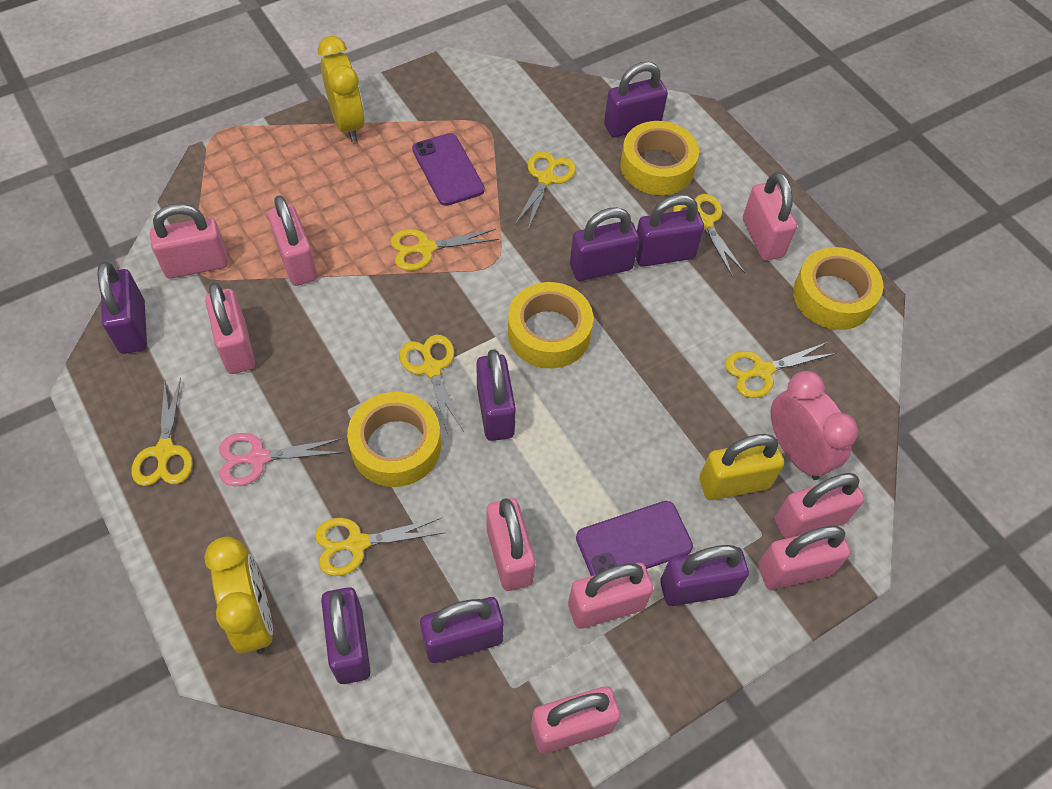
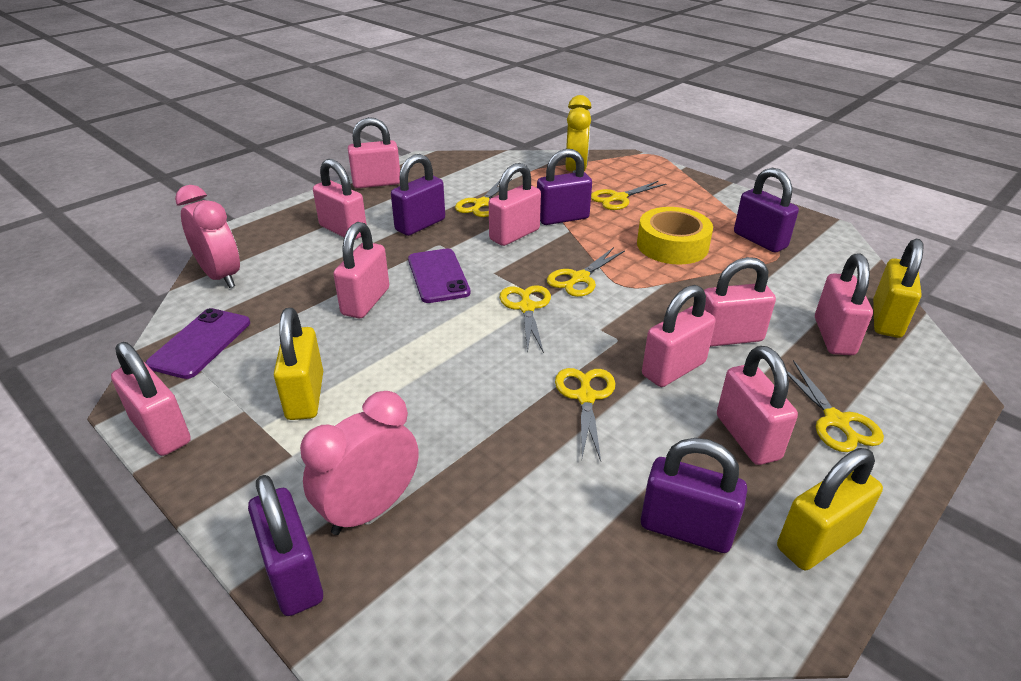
pink clock: 1 -> 2
pink scissors: 1 -> 0
purple padlock: 8 -> 5
yellow clock: 2 -> 1
yellow padlock: 1 -> 3
yellow scissors: 7 -> 6
yellow tape: 4 -> 1

